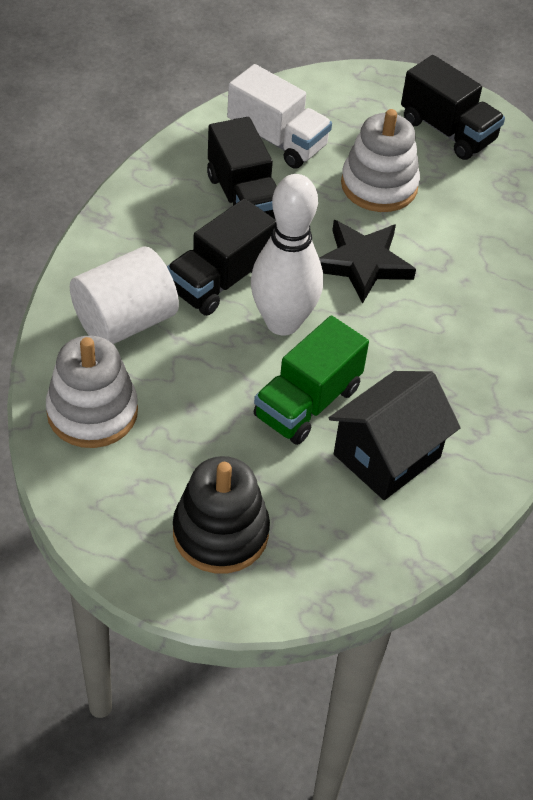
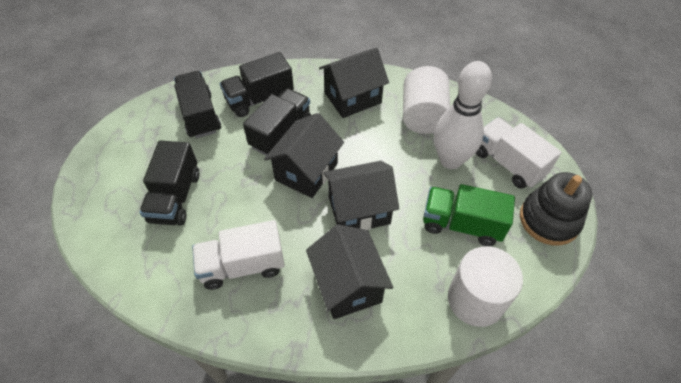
black house: 1 -> 4
black star: 1 -> 0
black truck: 3 -> 4
white cylinder: 1 -> 2
white stacking toy: 2 -> 0
white truck: 1 -> 2

